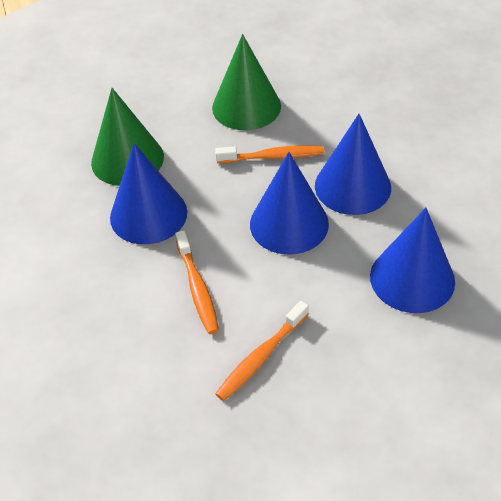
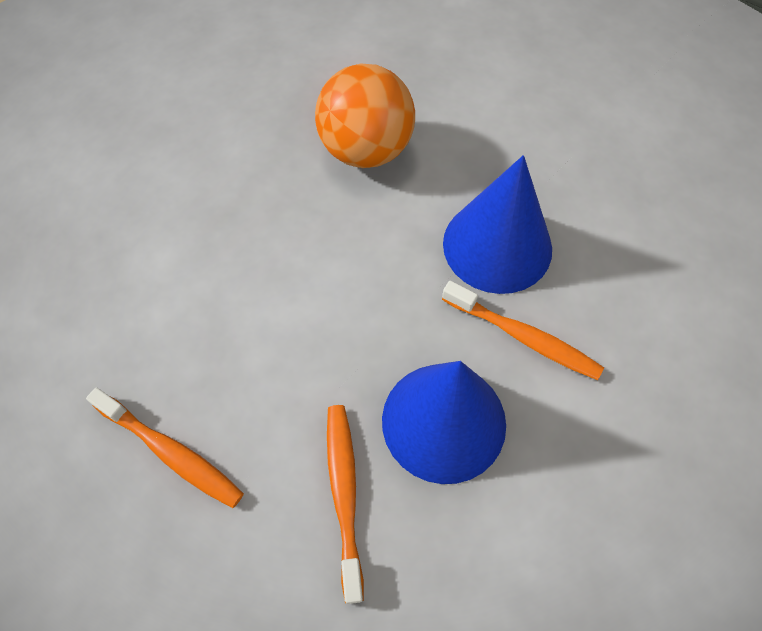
blue cone: 4 -> 2
green cone: 2 -> 0
orange ball: 0 -> 1

